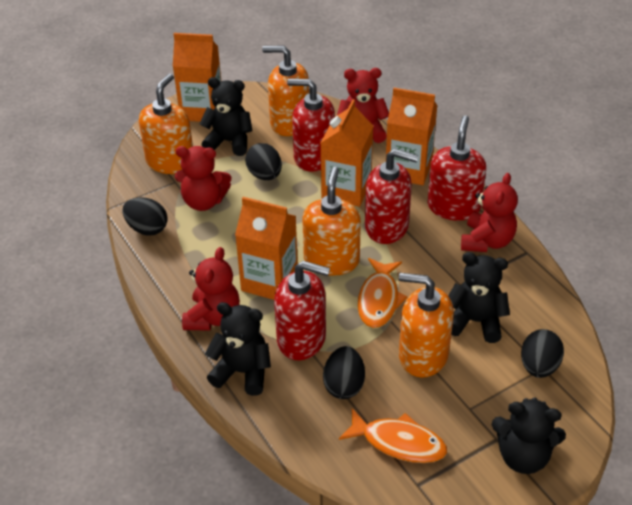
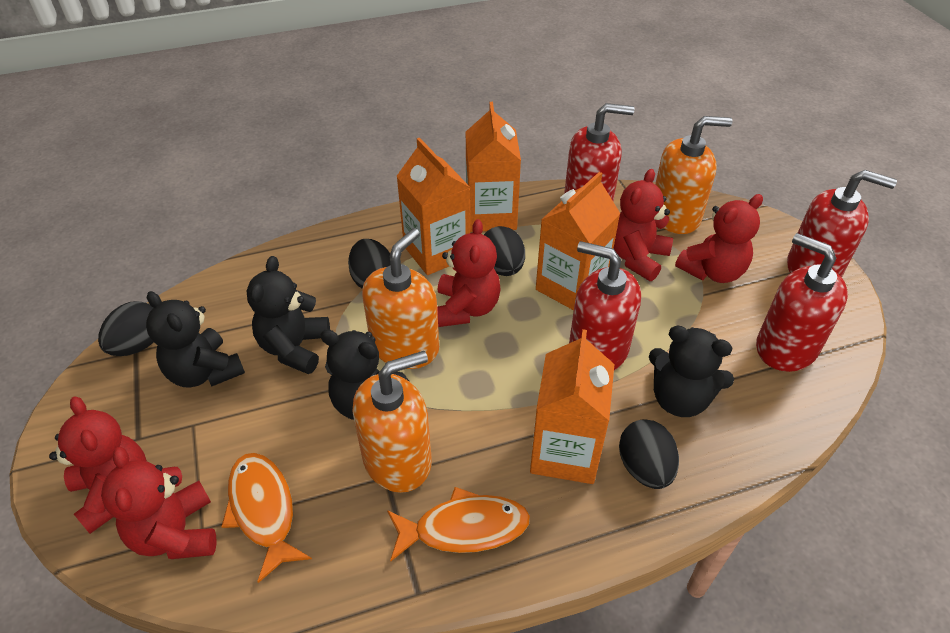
orange soap dispenser: 4 -> 3
red teddy bear: 4 -> 5

